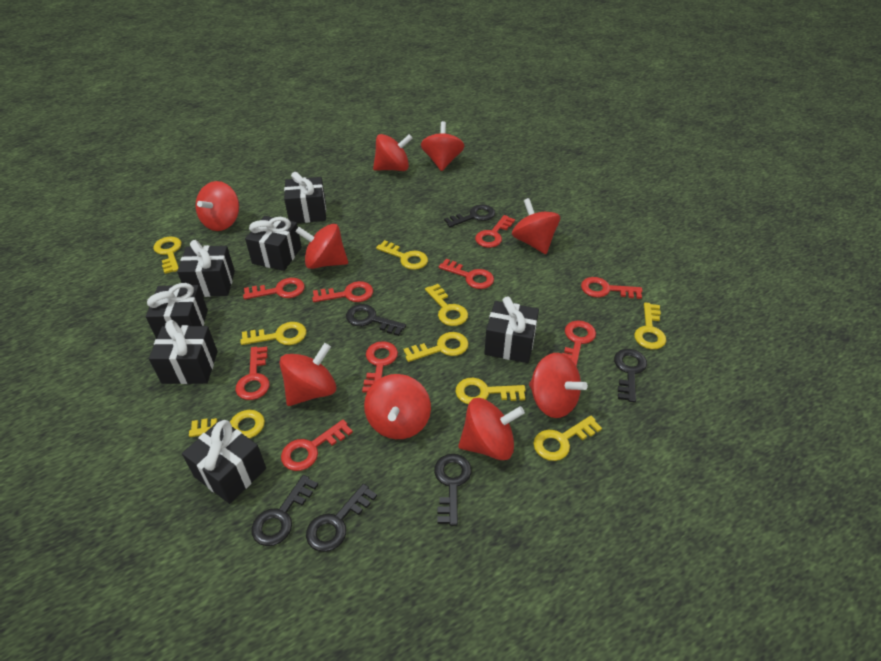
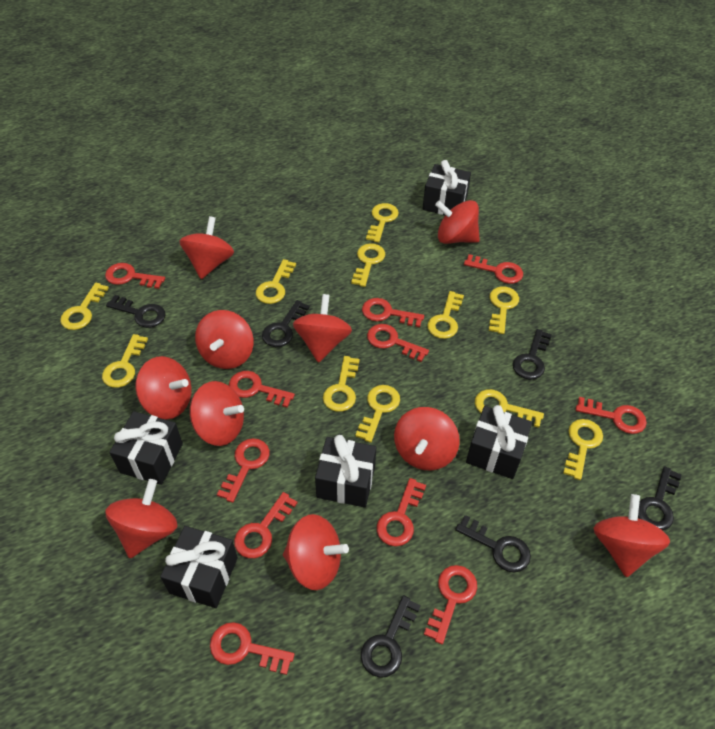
black gift: 7 -> 5
red key: 9 -> 11
red spinning top: 9 -> 10
yellow key: 9 -> 11

